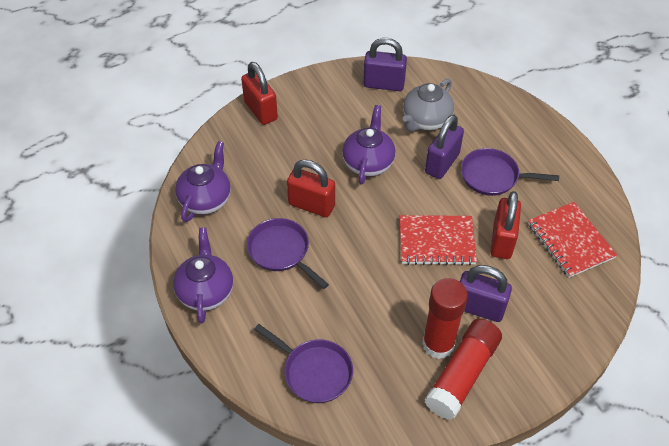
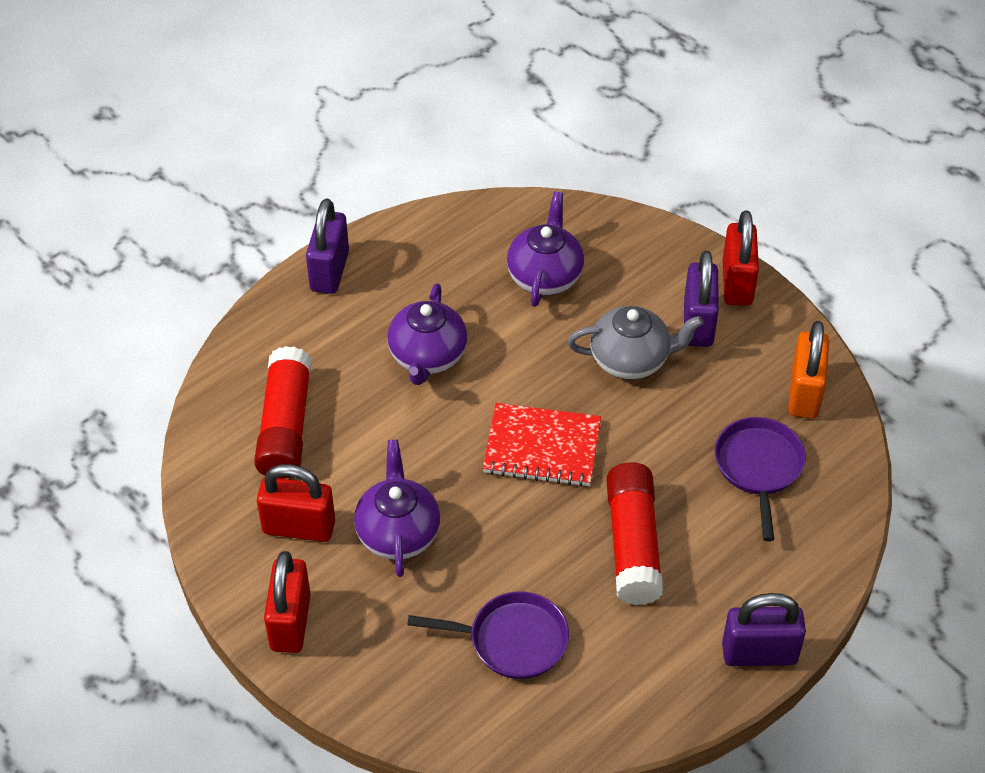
orange padlock: 0 -> 1
purple pan: 3 -> 2
red notebook: 2 -> 1

